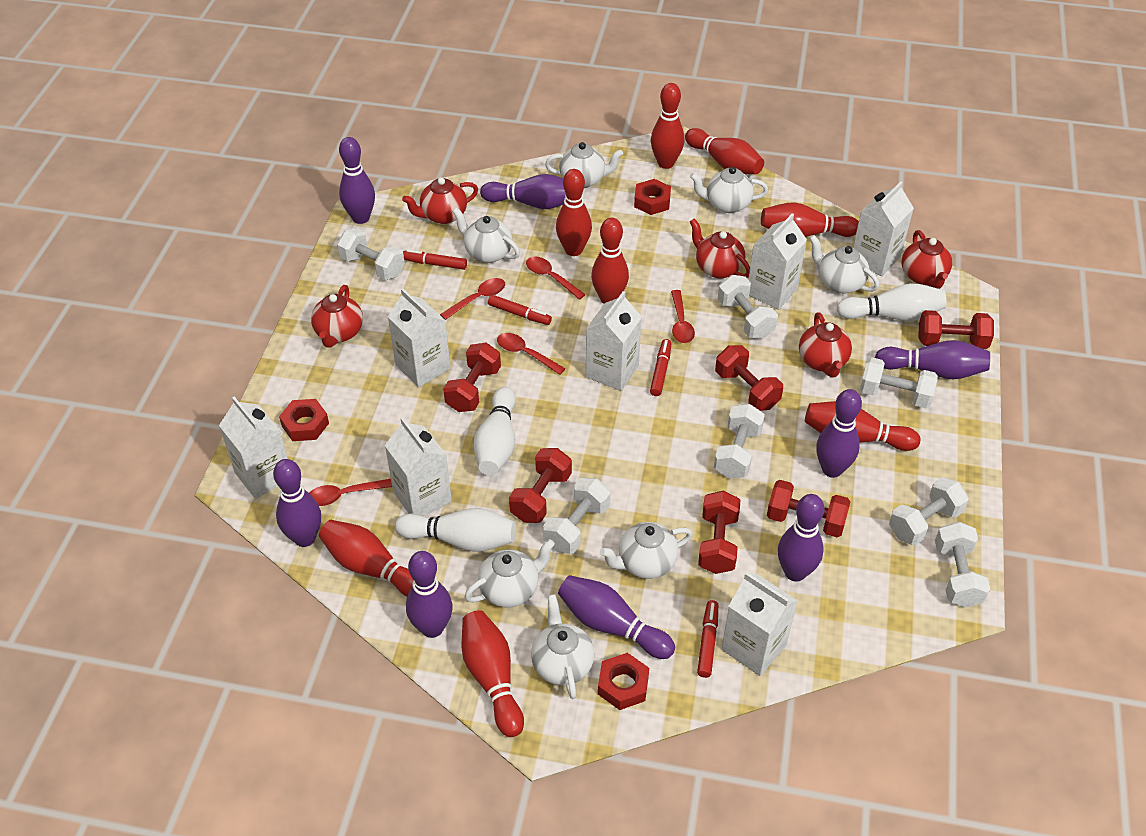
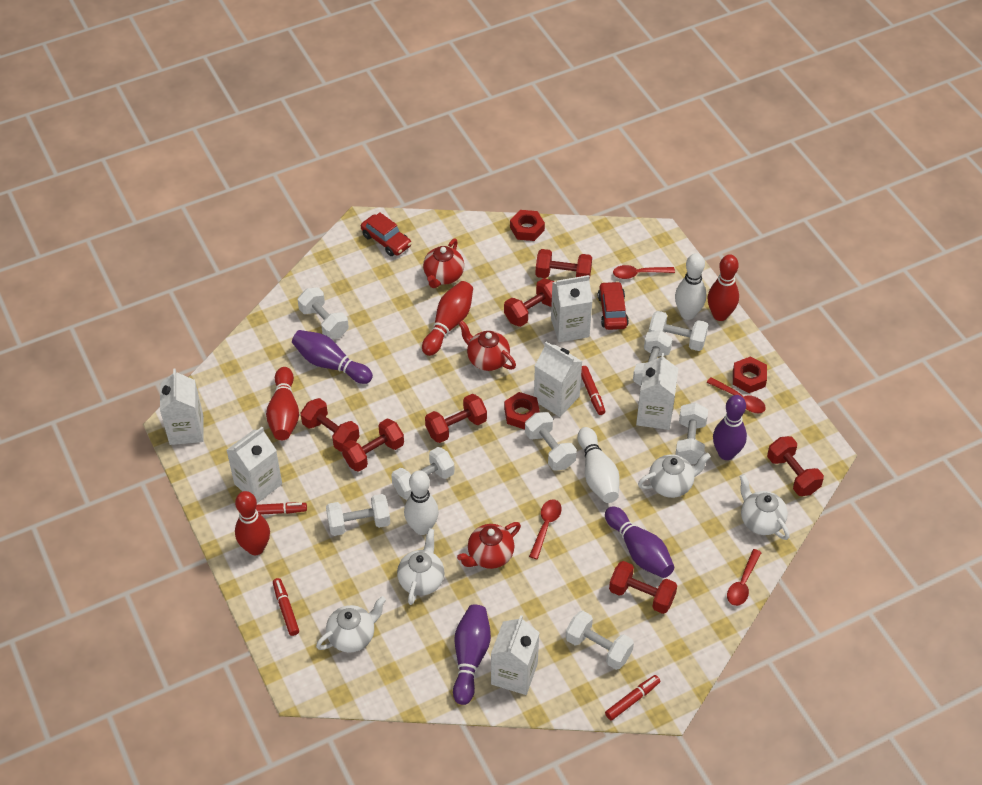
purple bowling pin: 8 -> 4
red bowling pin: 8 -> 4
red car: 0 -> 2
red dumbbell: 6 -> 7
red spoon: 5 -> 4
red teapot: 5 -> 3
white carton: 7 -> 6
white dumbbell: 7 -> 8
white teapot: 7 -> 4

